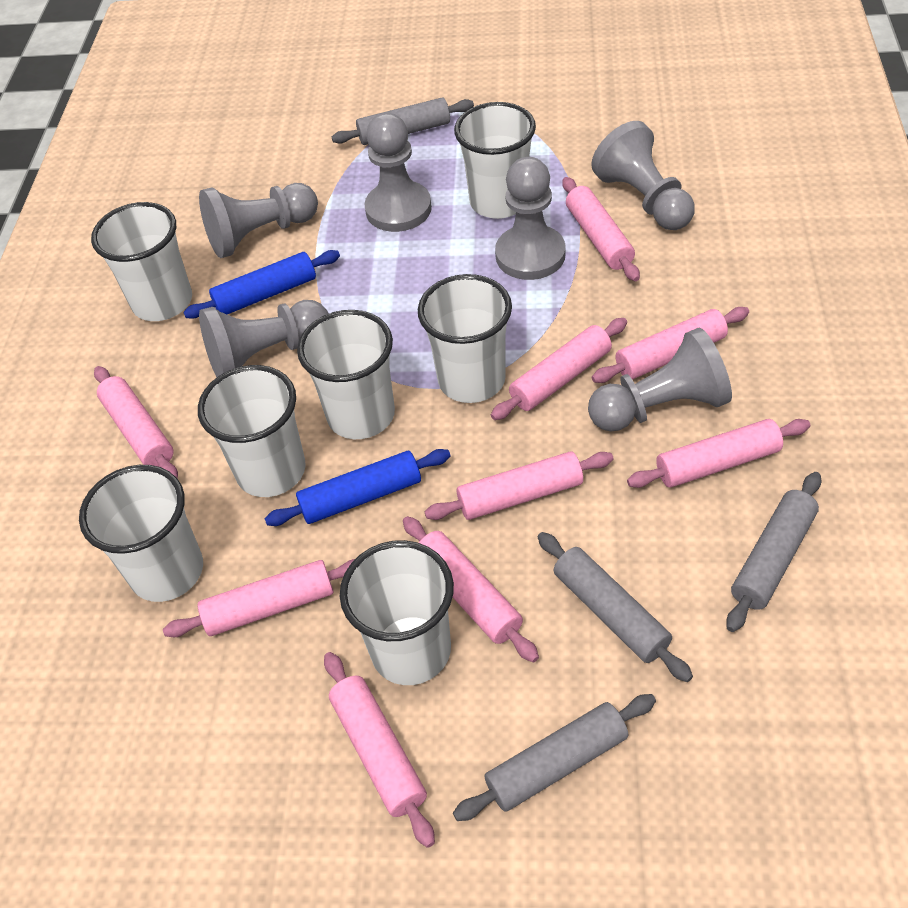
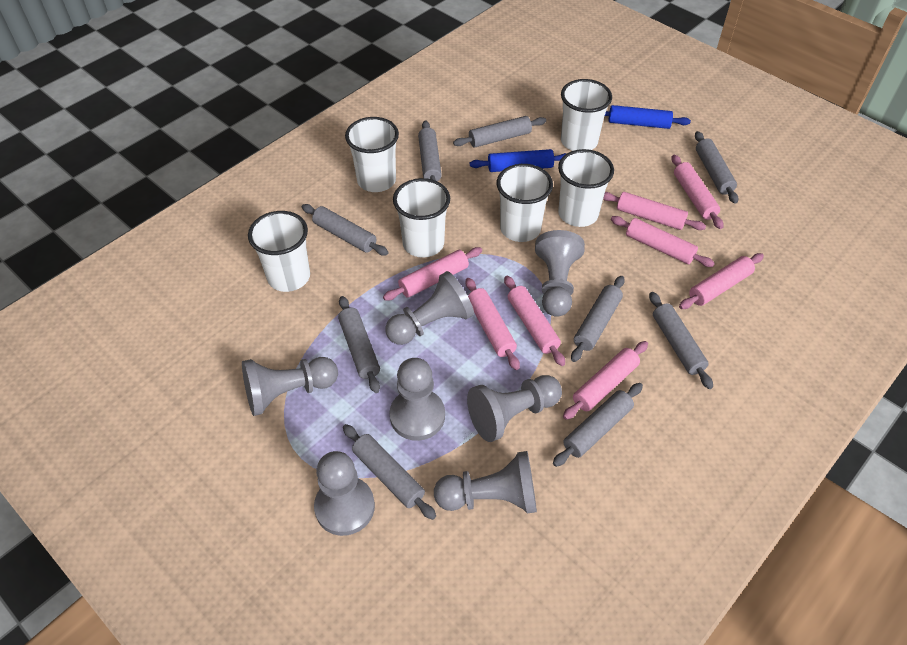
grey pawn: 6 -> 7
grey rolling pin: 4 -> 9
pink rolling pin: 9 -> 8
white cup: 7 -> 6

